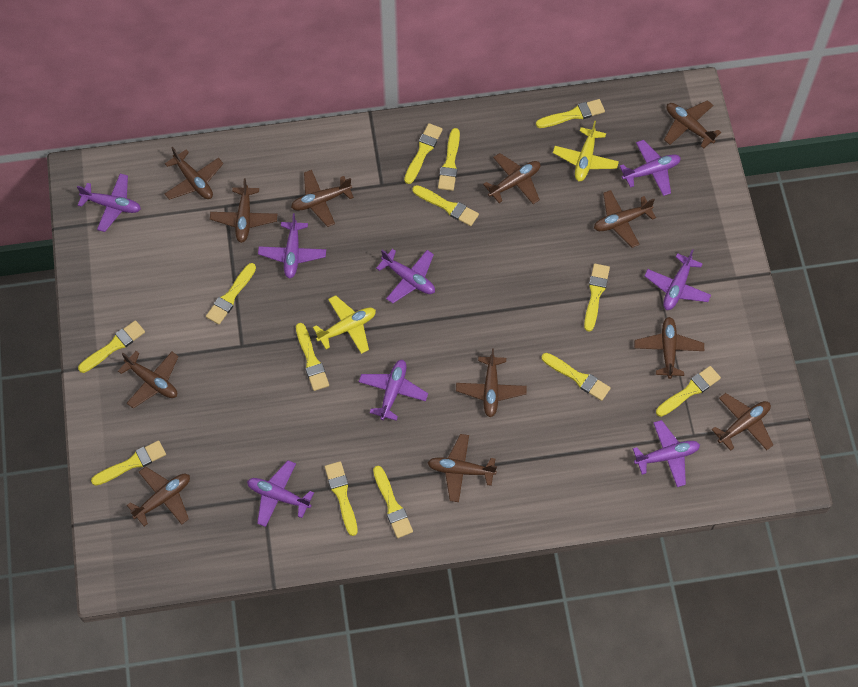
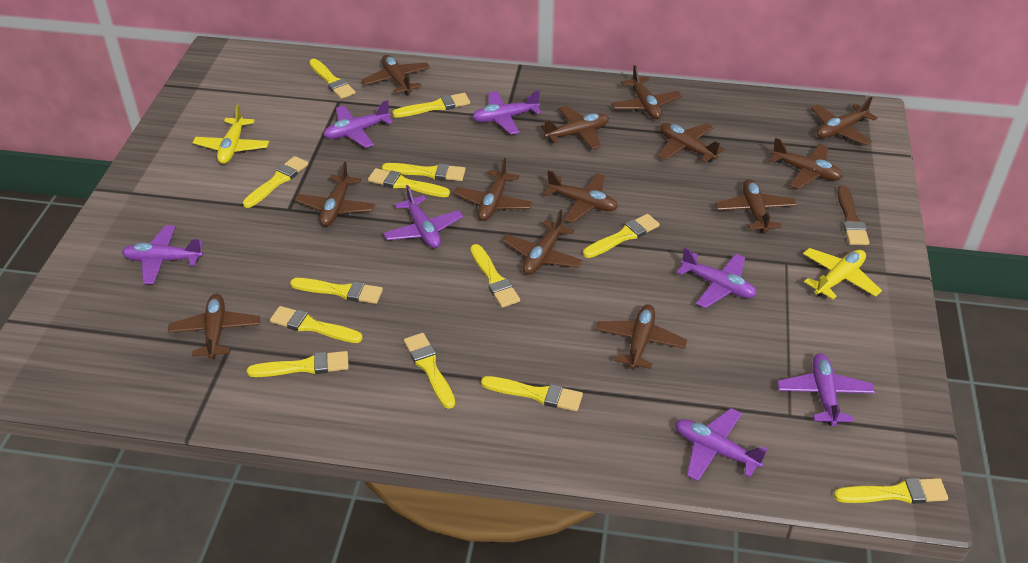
brown brush: 0 -> 1
brown plane: 12 -> 13
purple plane: 8 -> 7

